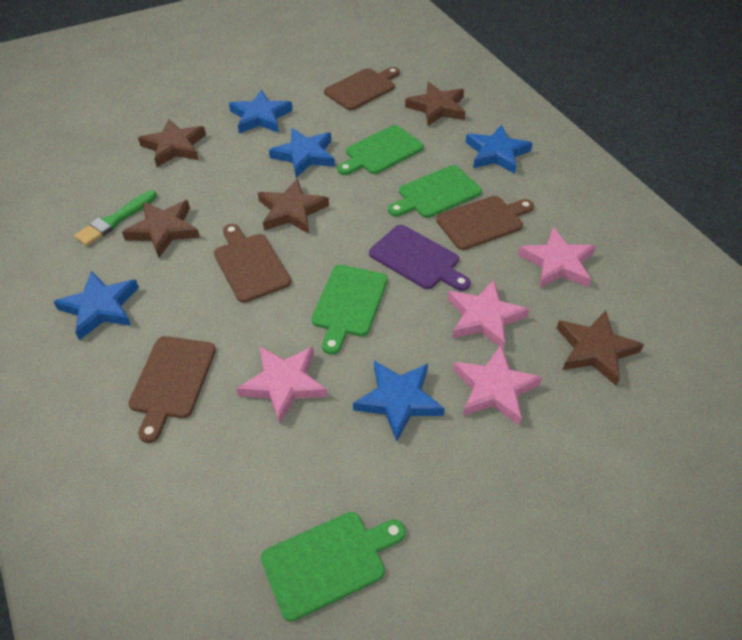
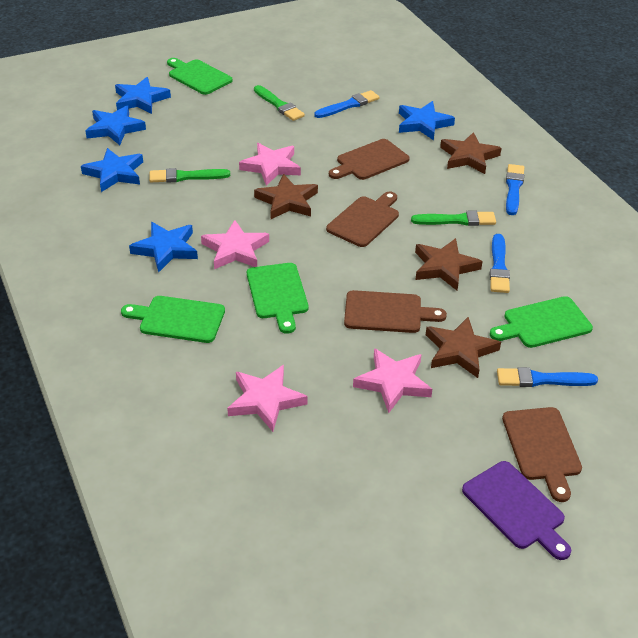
blue brush: 0 -> 4
brown star: 5 -> 4
green brush: 1 -> 3

